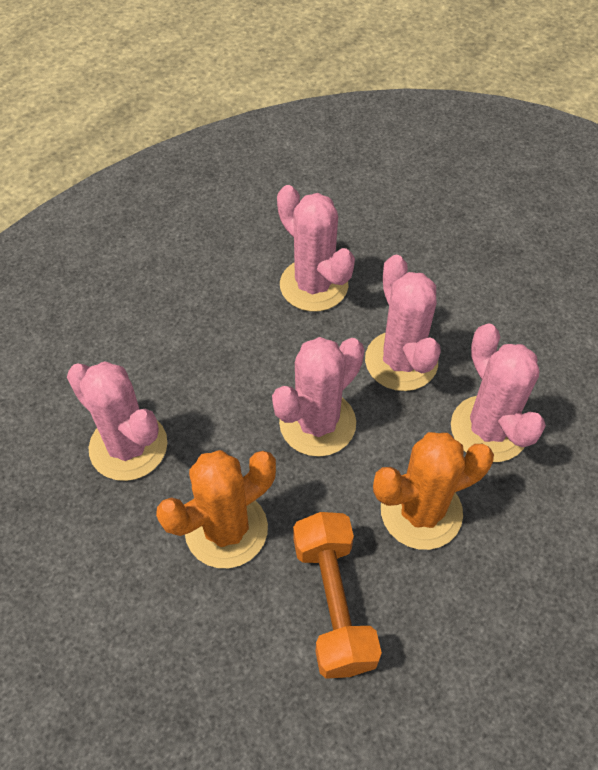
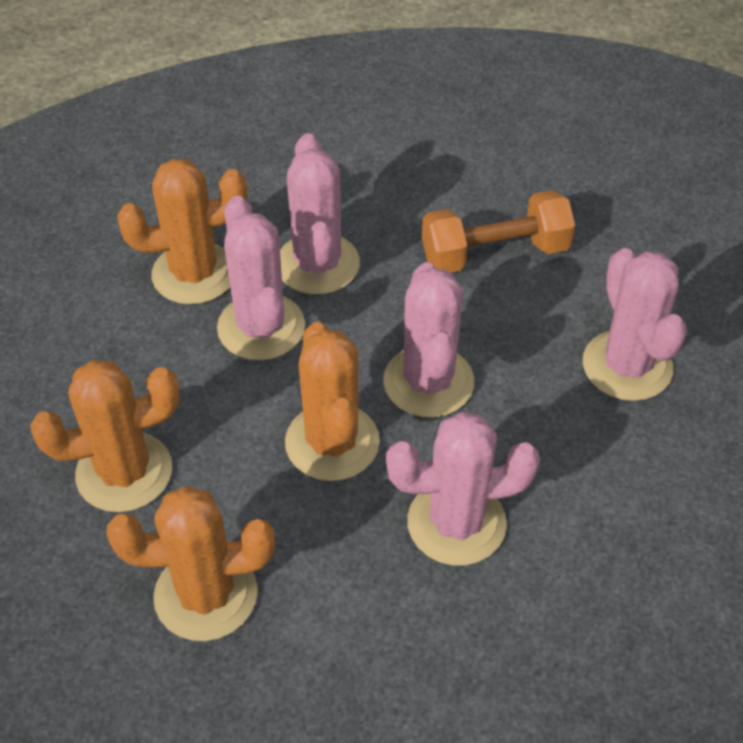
orange cactus: 2 -> 4

